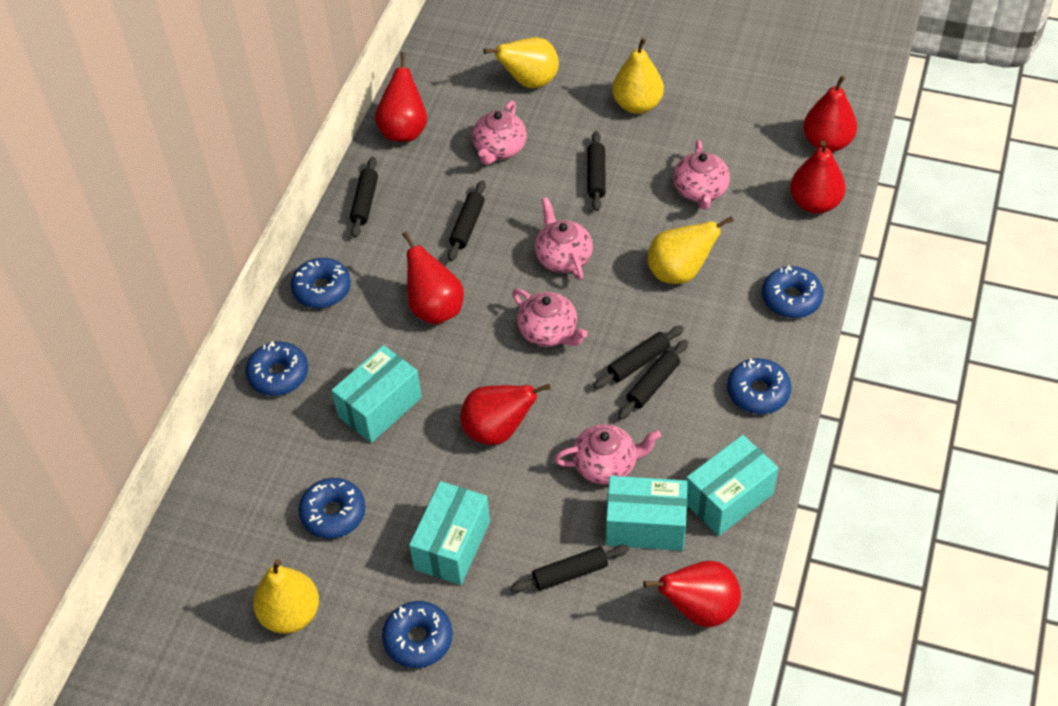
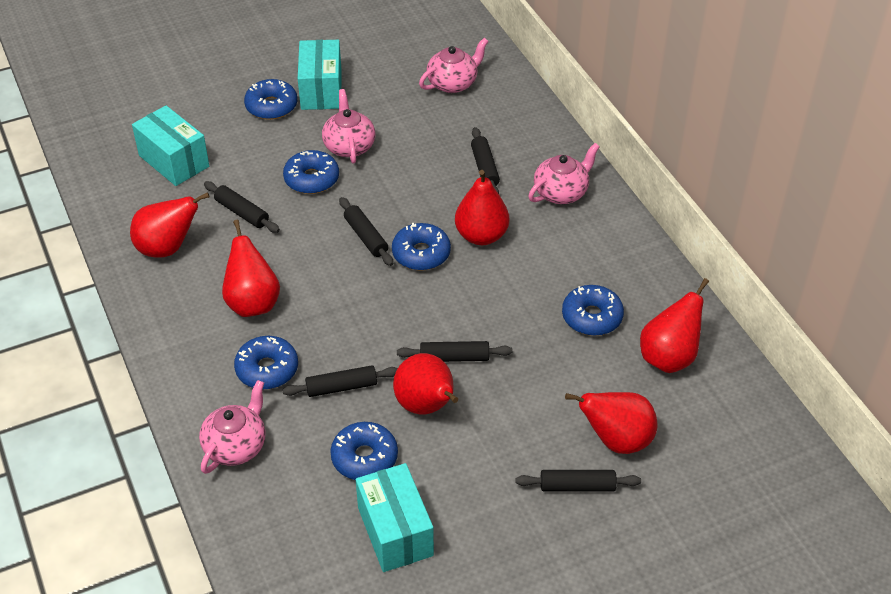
pink teapot: 5 -> 4
turquoise box: 4 -> 3
yellow pear: 4 -> 0

